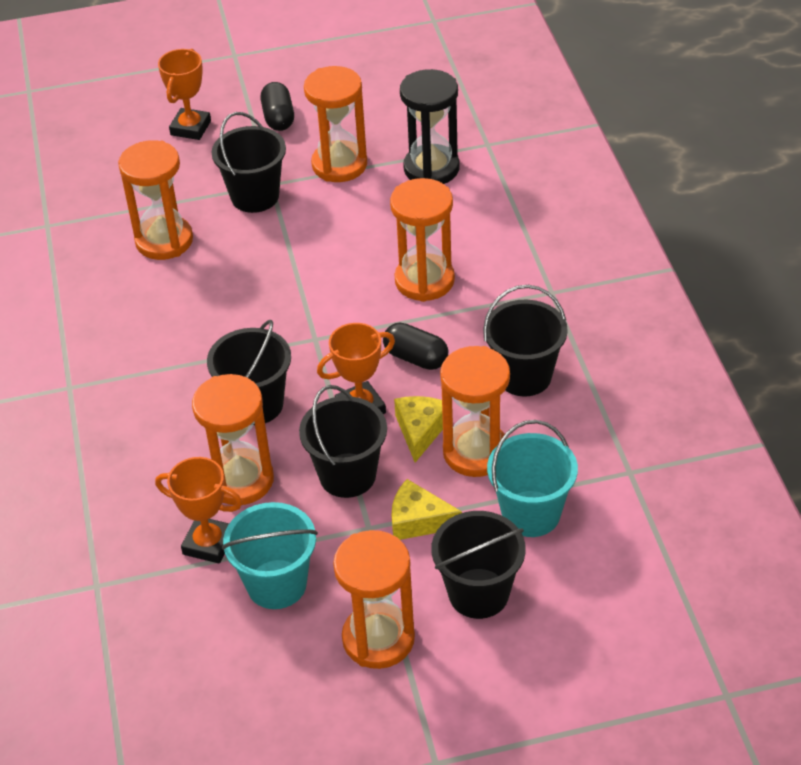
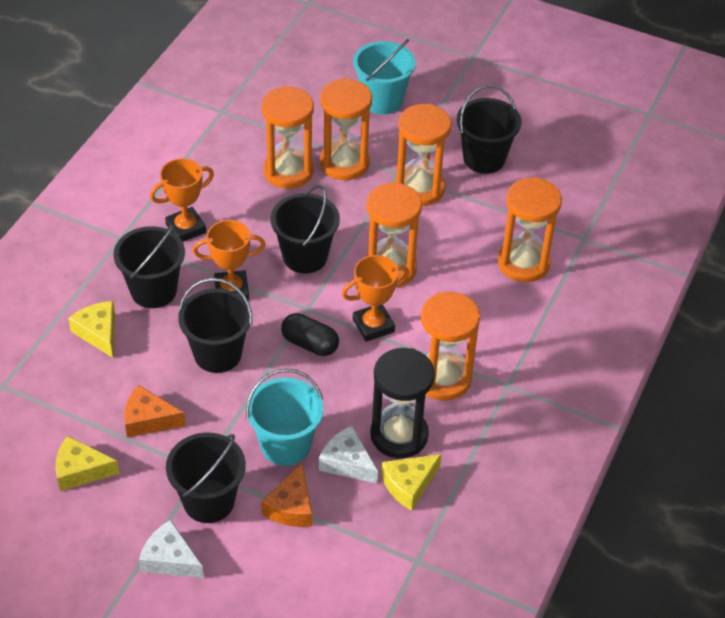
black capsule: 2 -> 1
orange cheese: 0 -> 2
white cheese: 0 -> 2
yellow cheese: 2 -> 3

